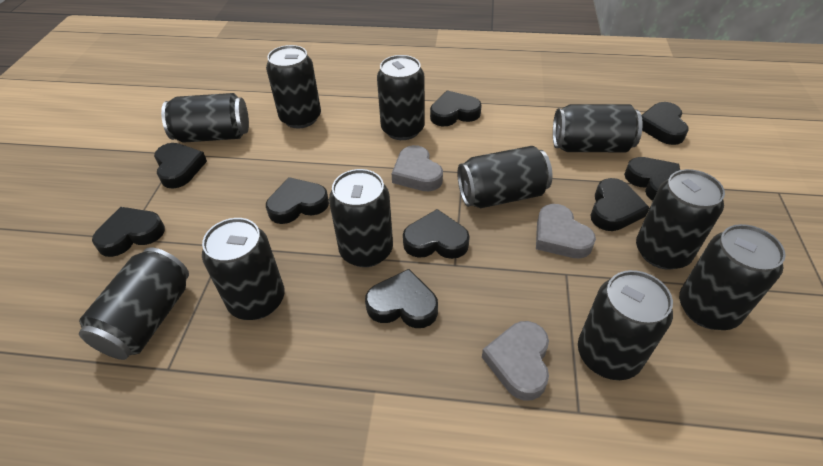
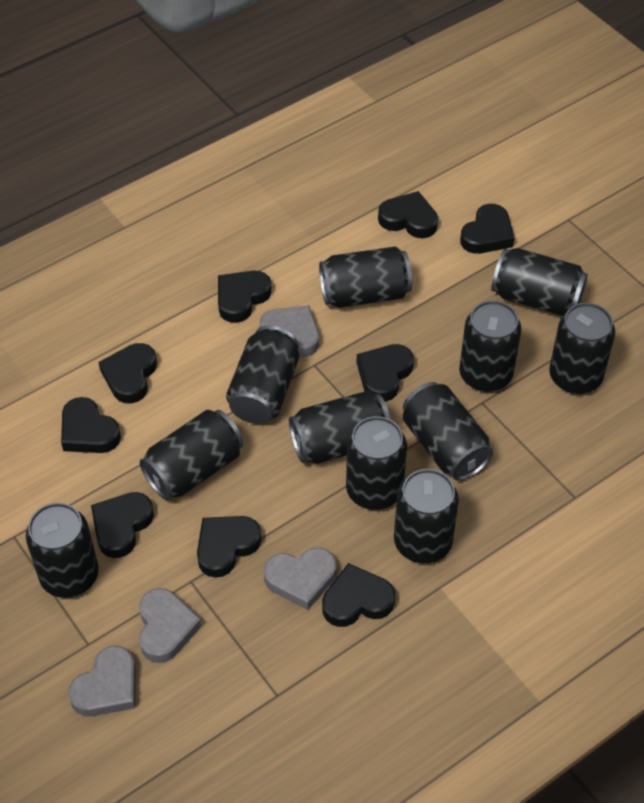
grey heart: 3 -> 4

